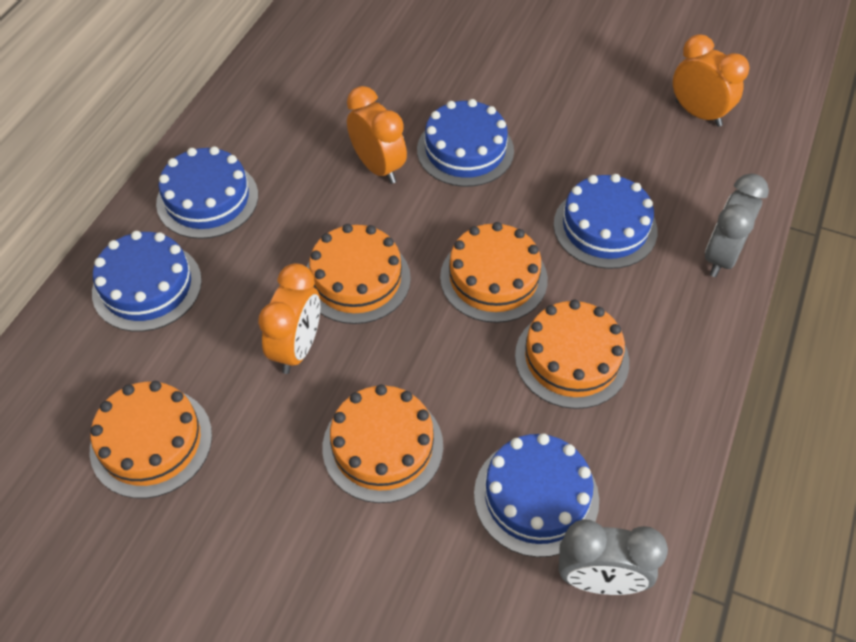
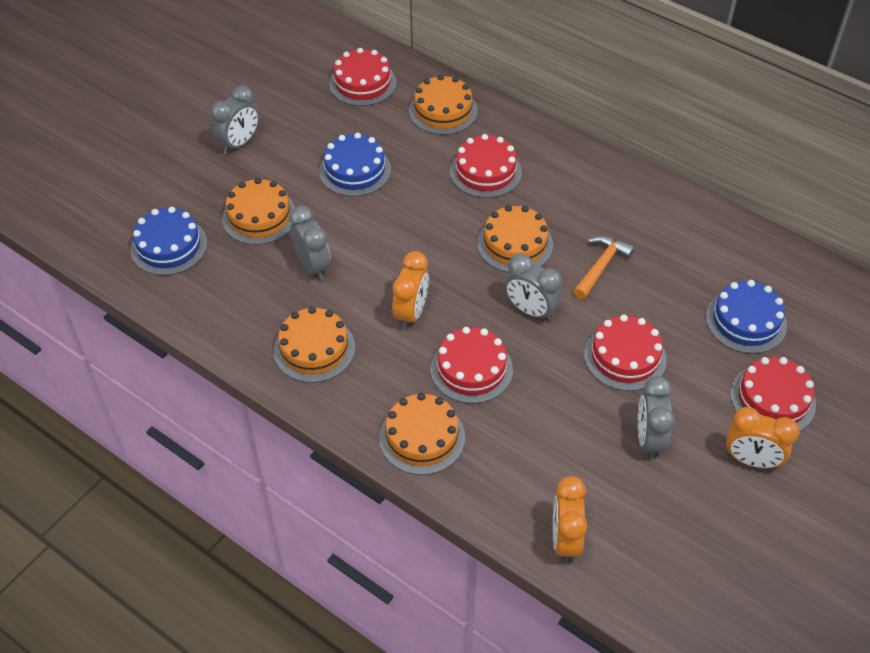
blue cake: 5 -> 3
grey clock: 2 -> 4
orange hammer: 0 -> 1
red cake: 0 -> 5

